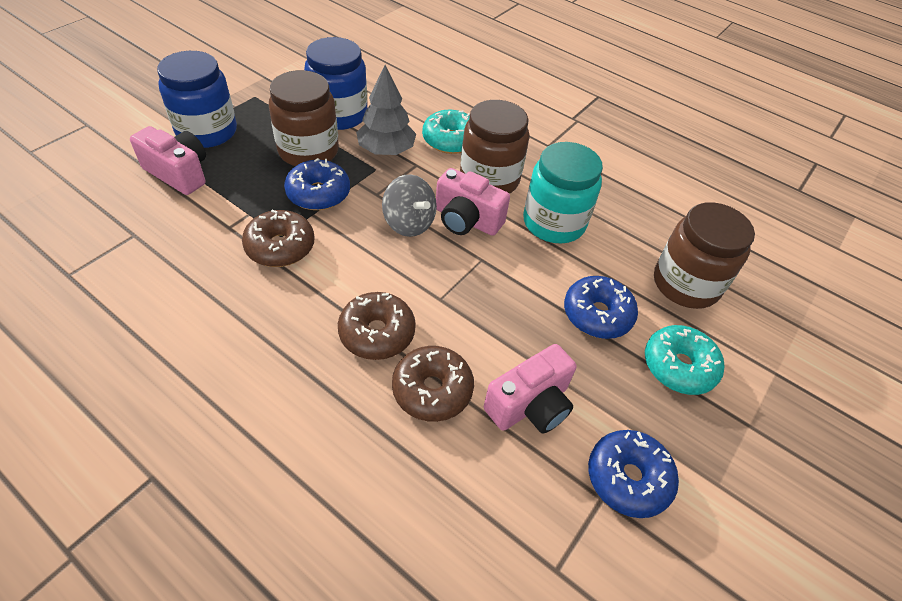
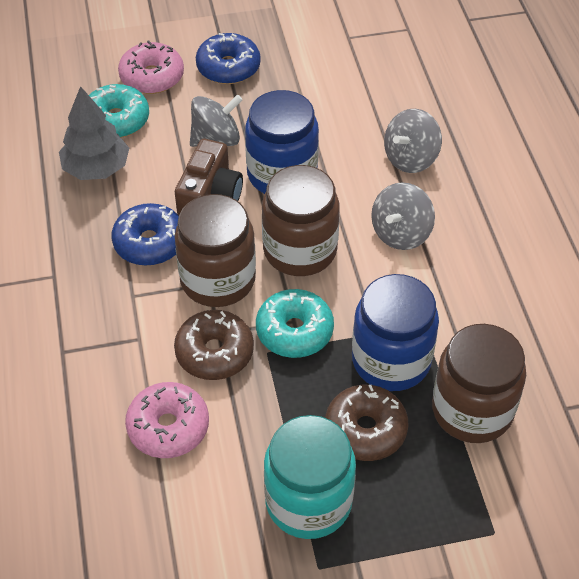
blue donut: 3 -> 2
brown camera: 0 -> 1
brown donut: 3 -> 2
grey spinning top: 1 -> 3
pink camera: 3 -> 0
pink donut: 0 -> 2

